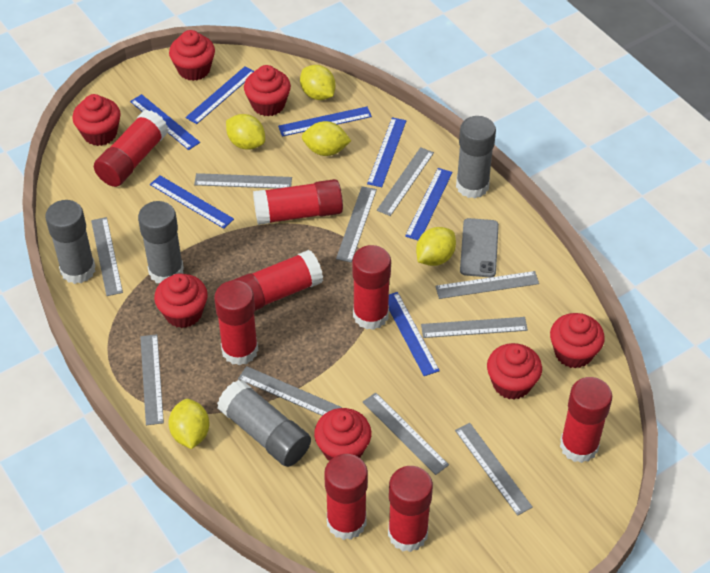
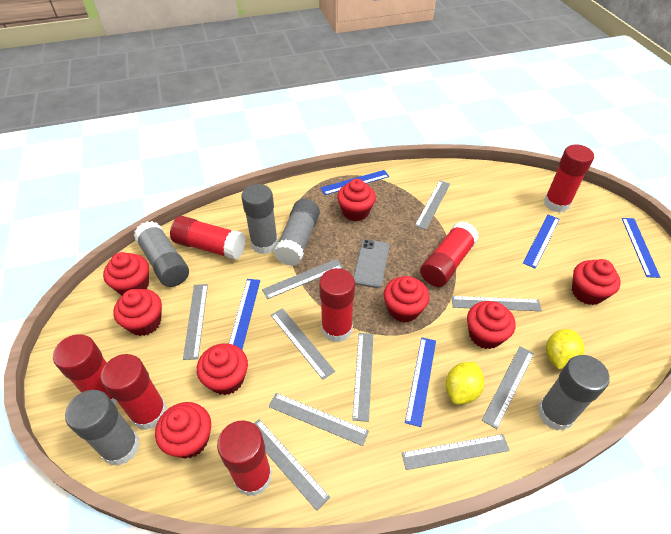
blue ruler: 7 -> 5
grey glue stick: 4 -> 5
red cupcake: 7 -> 8
red glue stick: 8 -> 7
yellow lemon: 5 -> 2

